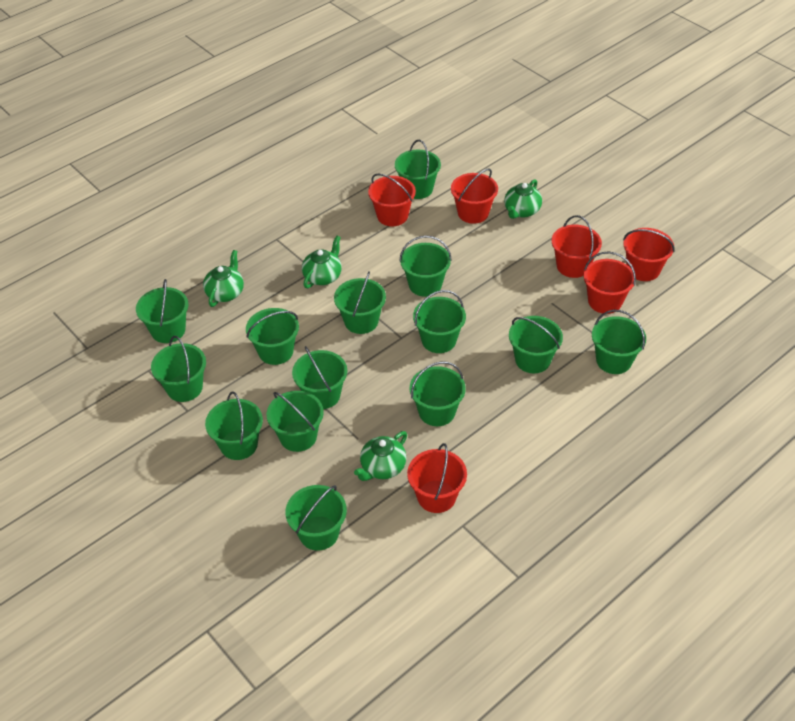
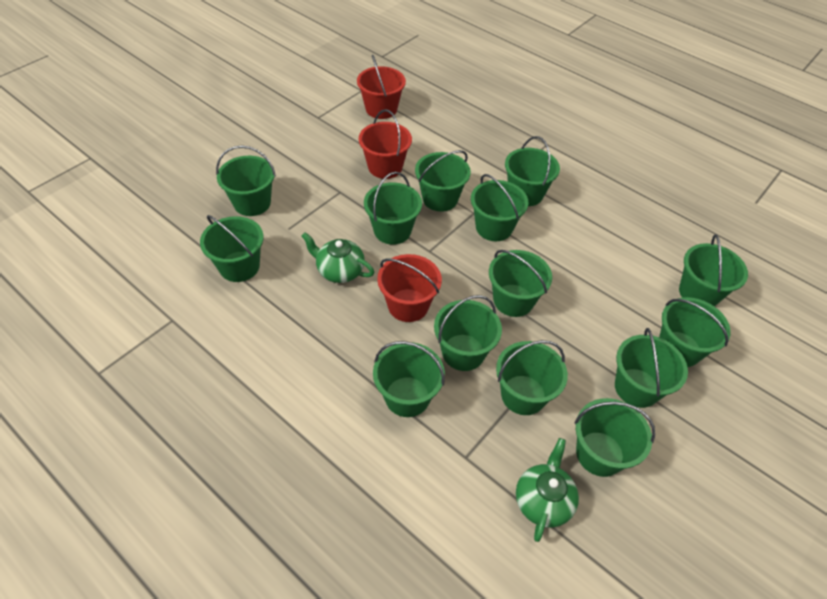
green teapot: 4 -> 2
red bucket: 6 -> 3

